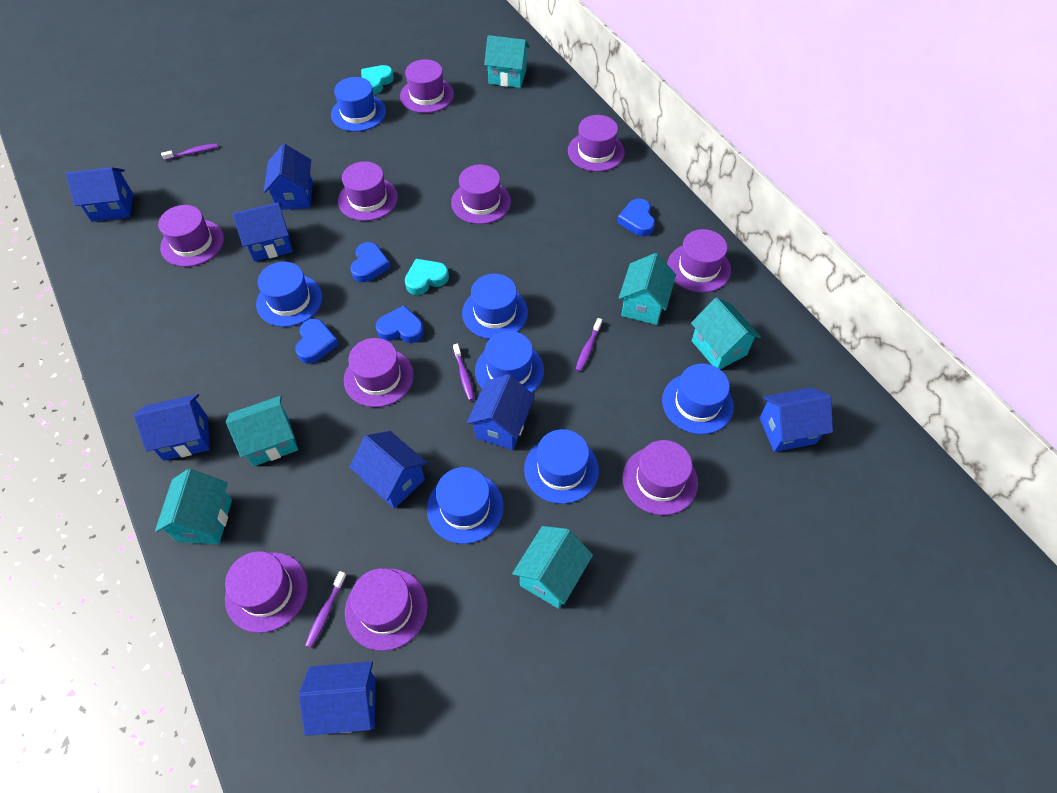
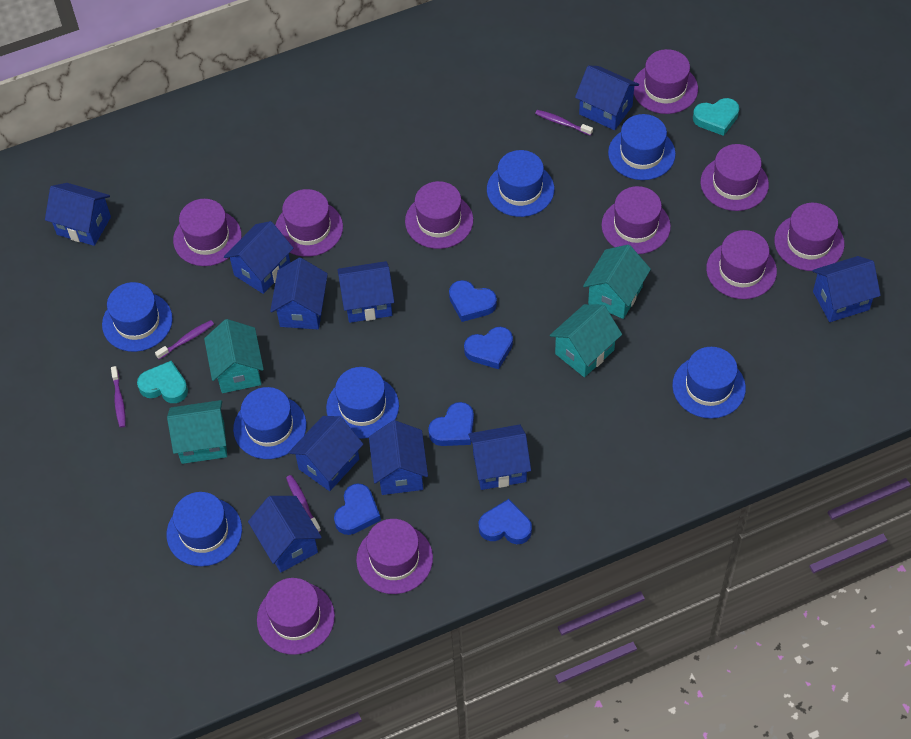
blue heart: 4 -> 5
blue house: 8 -> 10
turquoise house: 6 -> 4

